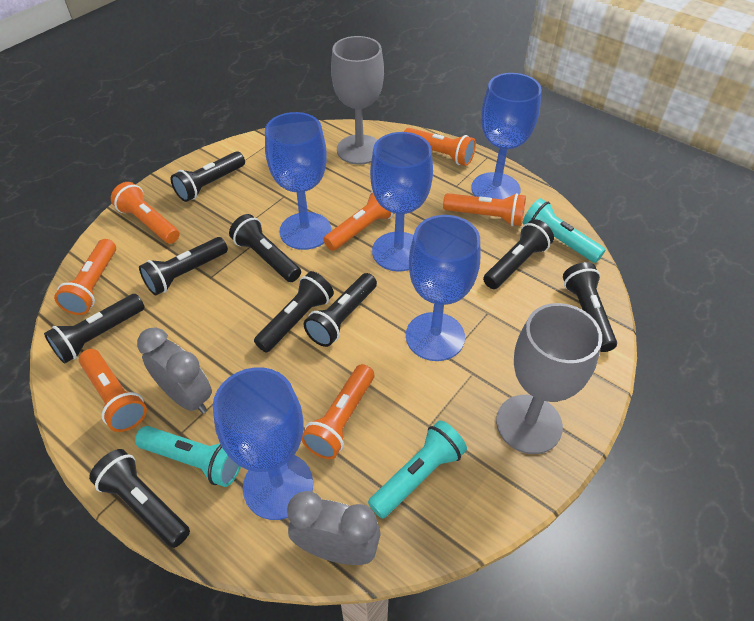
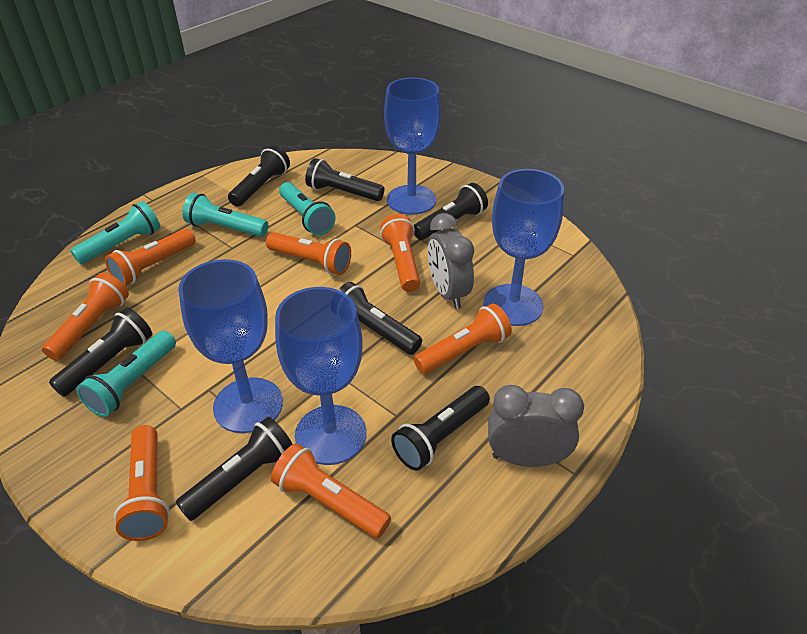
black flashlight: 9 -> 7
blue goblet: 5 -> 4
grey goblet: 2 -> 0
turquoise flashlight: 3 -> 4

